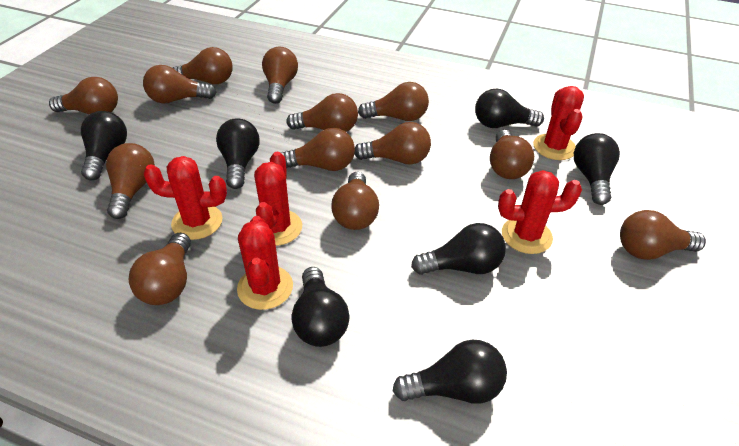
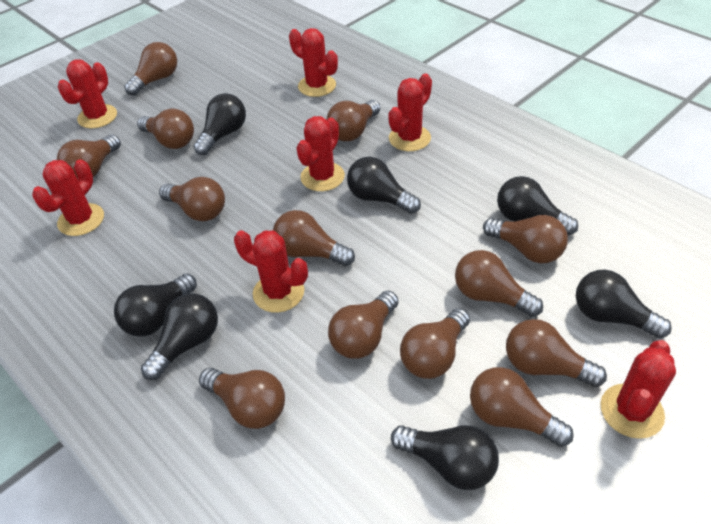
red cactus: 5 -> 7

